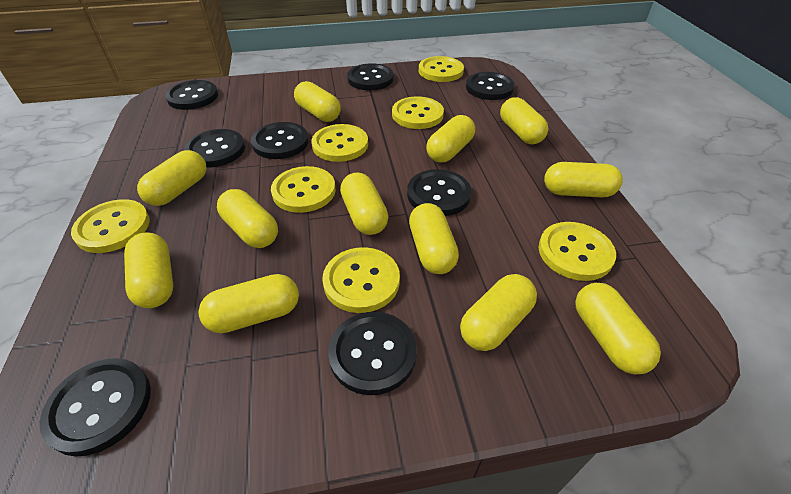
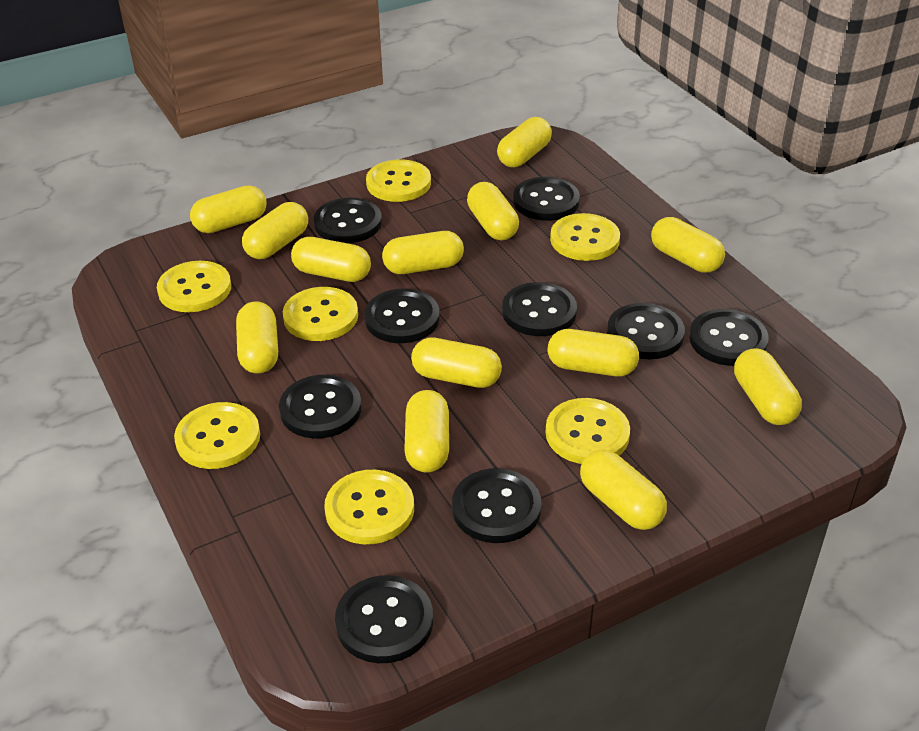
black button: 8 -> 9
yellow capsule: 12 -> 13

